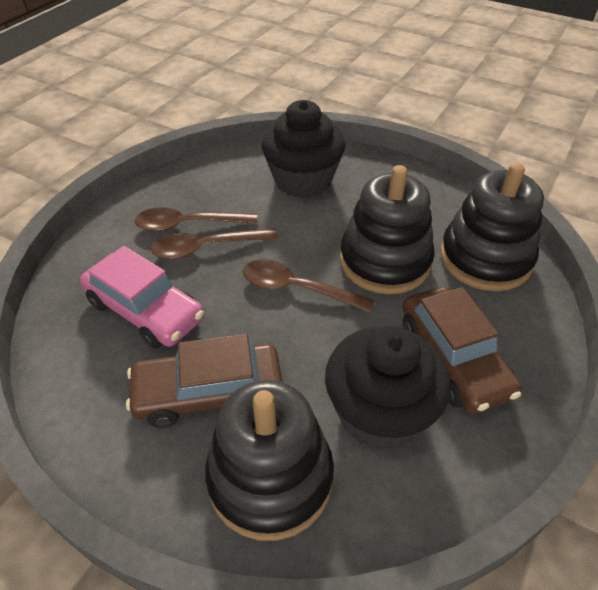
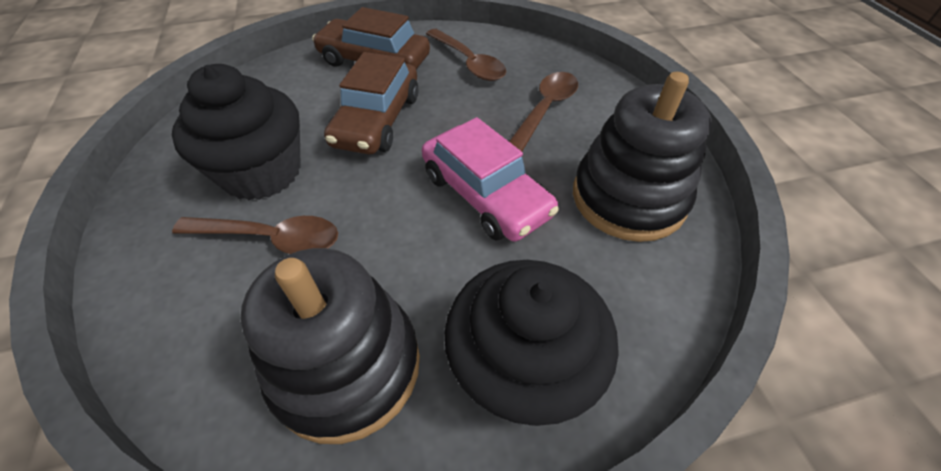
black stacking toy: 3 -> 2

